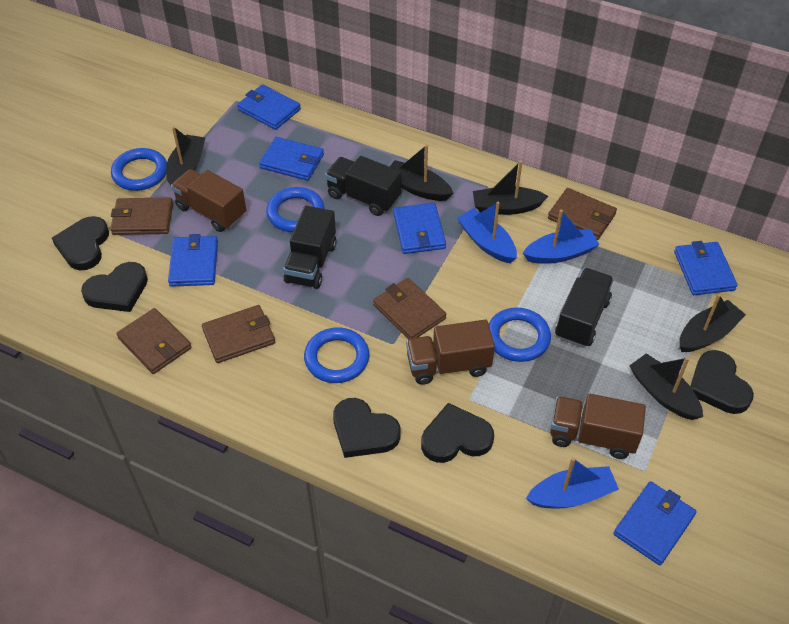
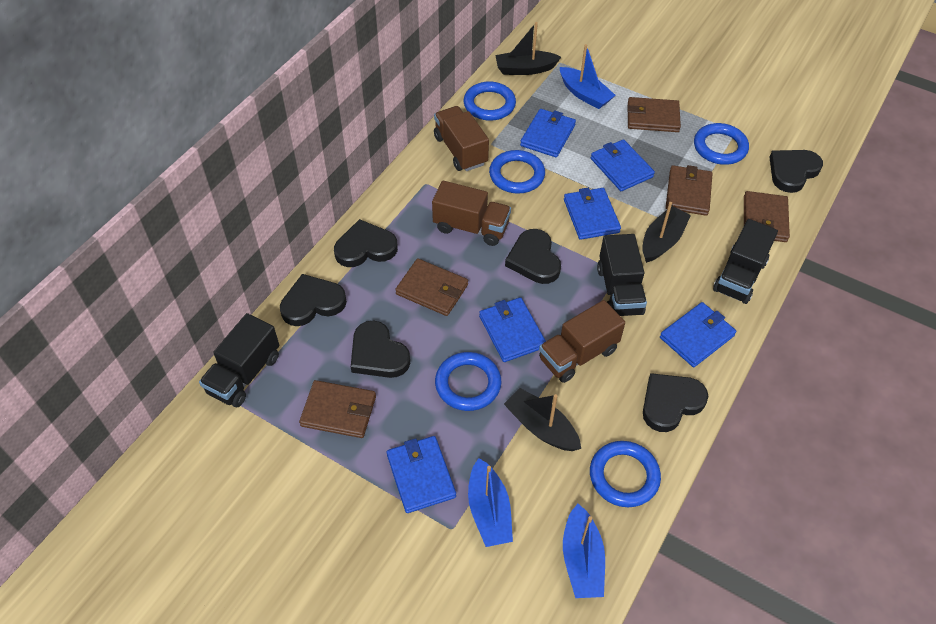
black boat: 5 -> 3
black heart: 5 -> 6
blue ring: 4 -> 5

